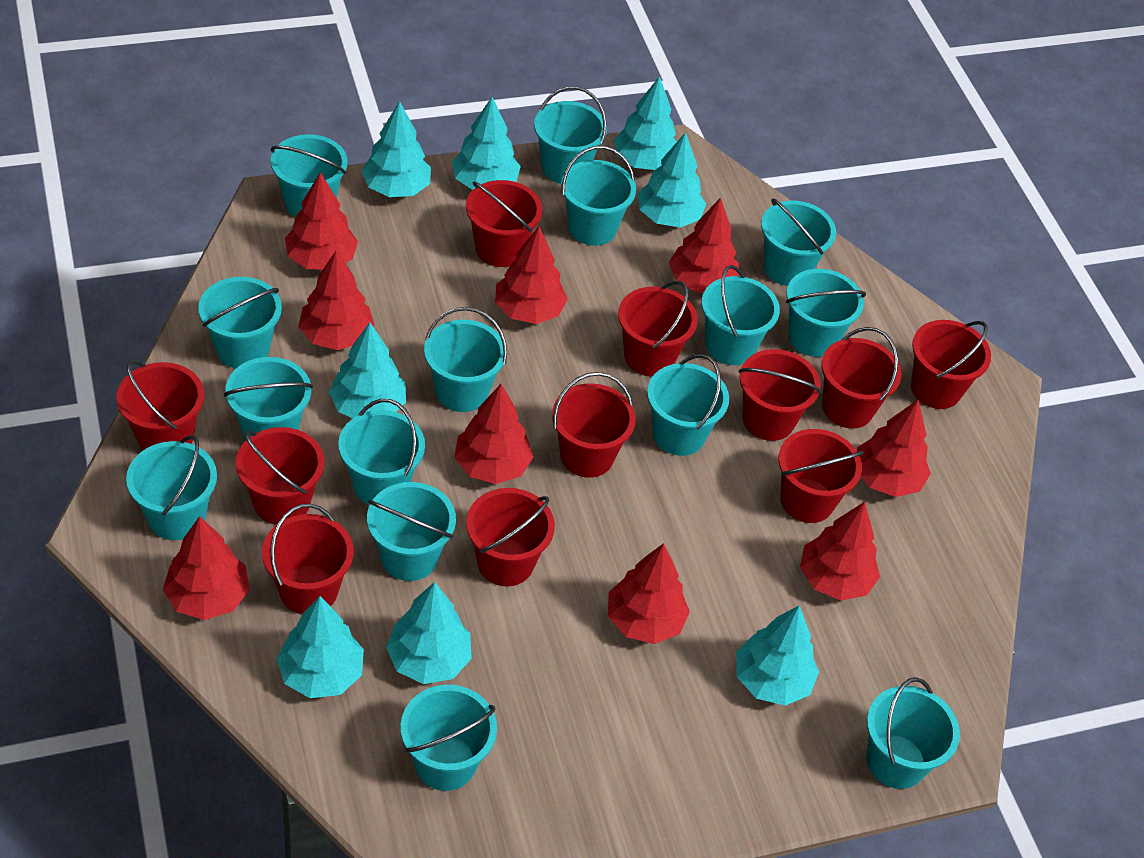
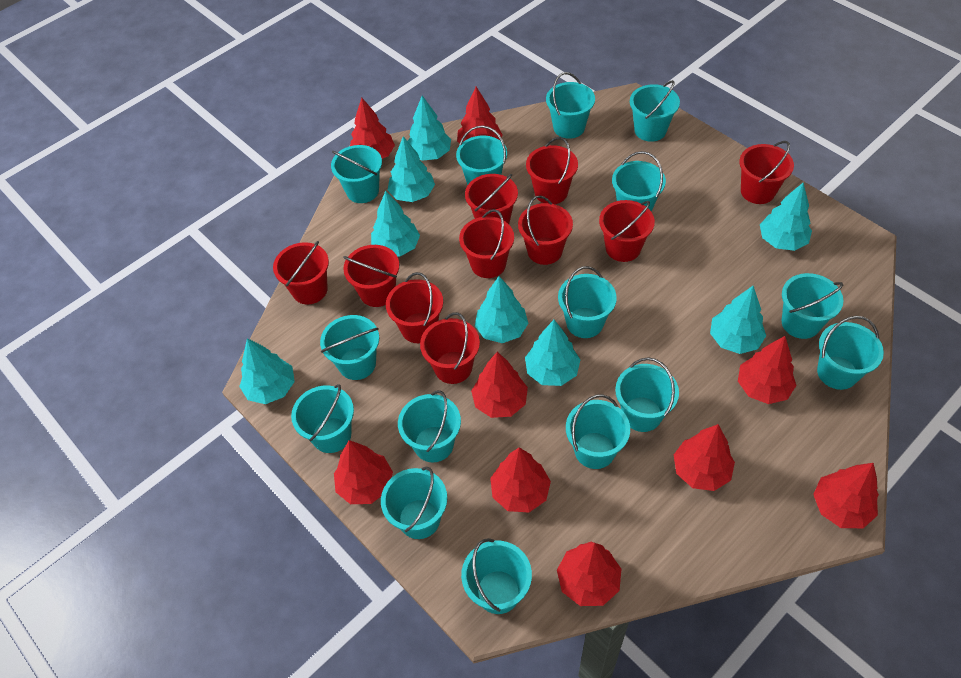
red bucket: 11 -> 10

